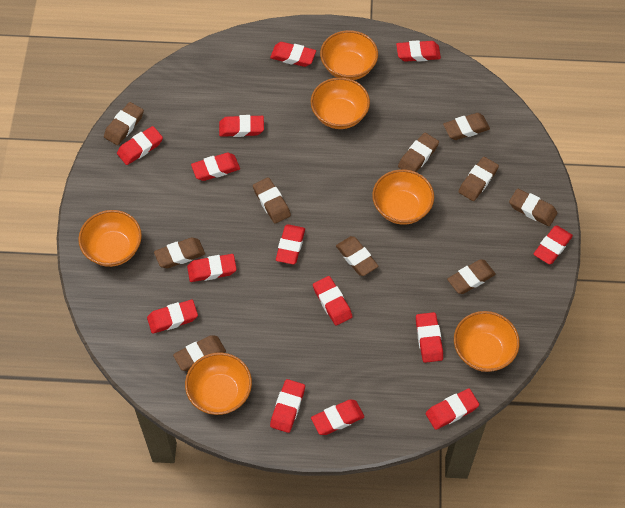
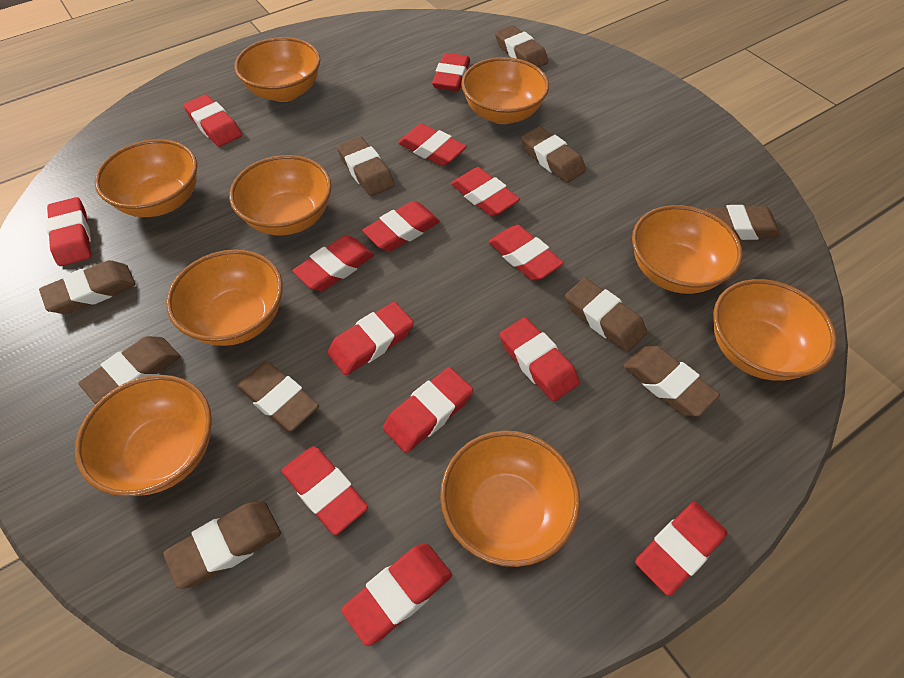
orange bowl: 6 -> 9

